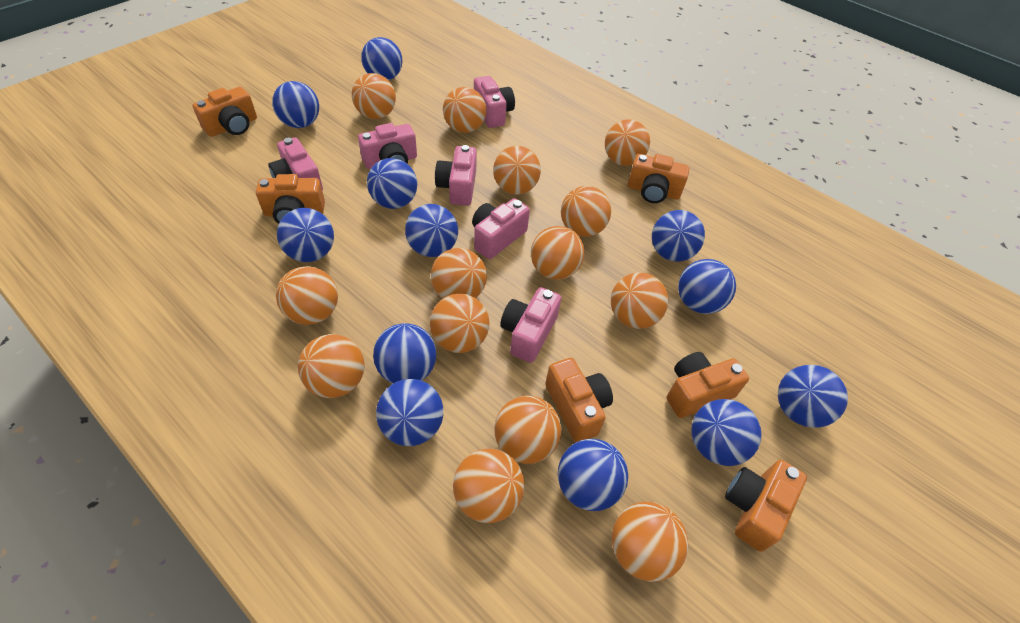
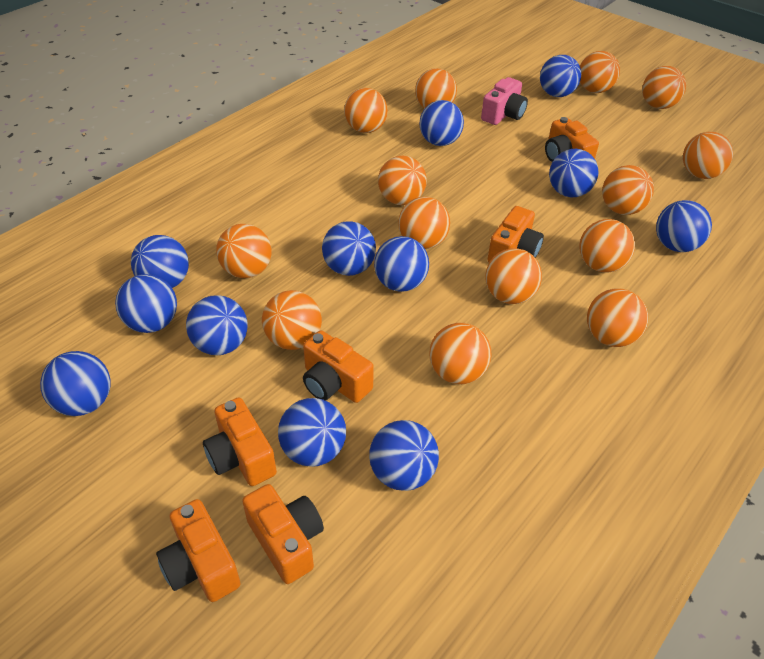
pink camera: 6 -> 1

